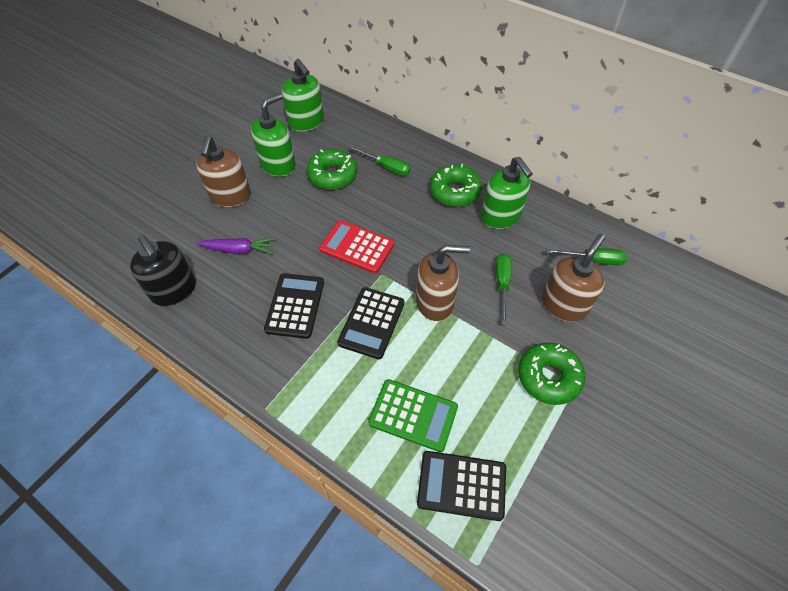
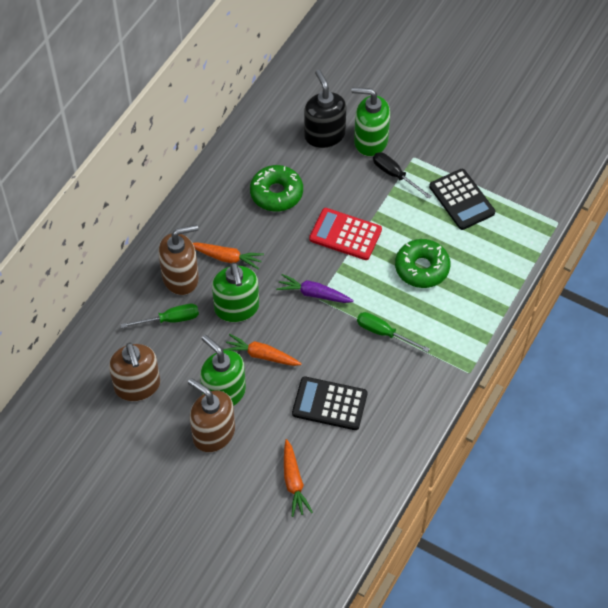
black calculator: 3 -> 2
black screwdriver: 0 -> 1
green calculator: 1 -> 0
green donut: 3 -> 2
green screwdriver: 3 -> 2
orange carrot: 0 -> 3

